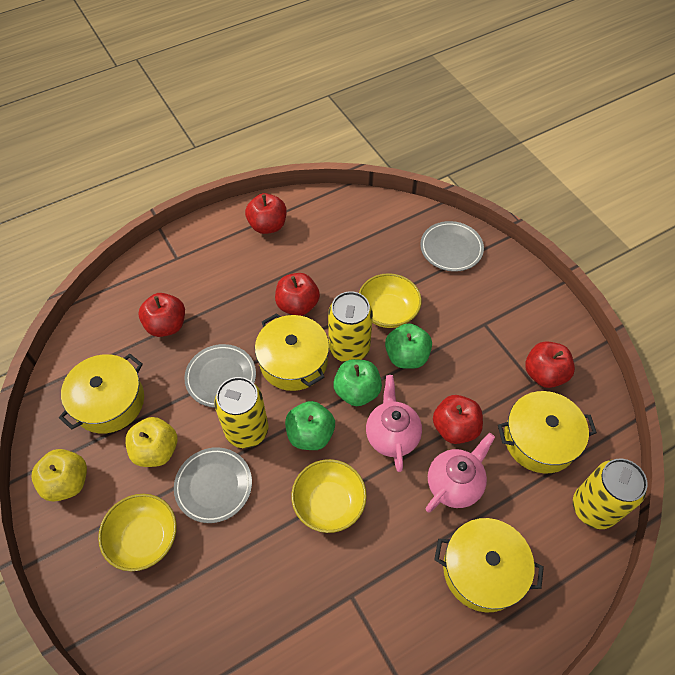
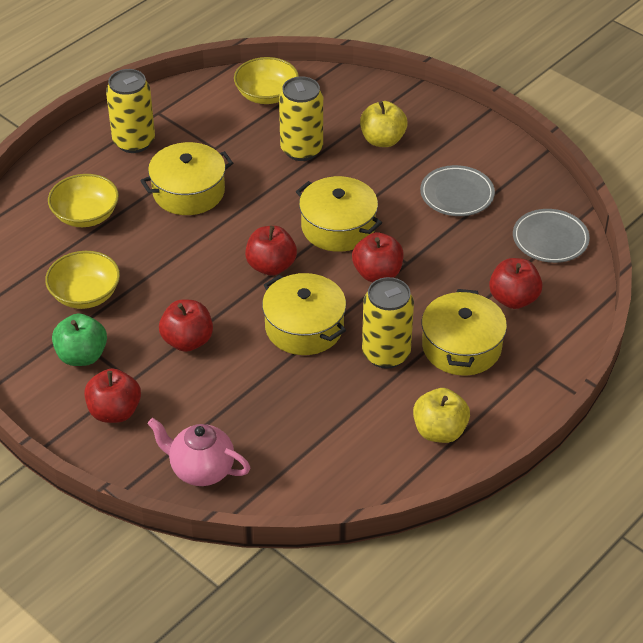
green apple: 3 -> 1
grey plate: 3 -> 2
pink teapot: 2 -> 1

